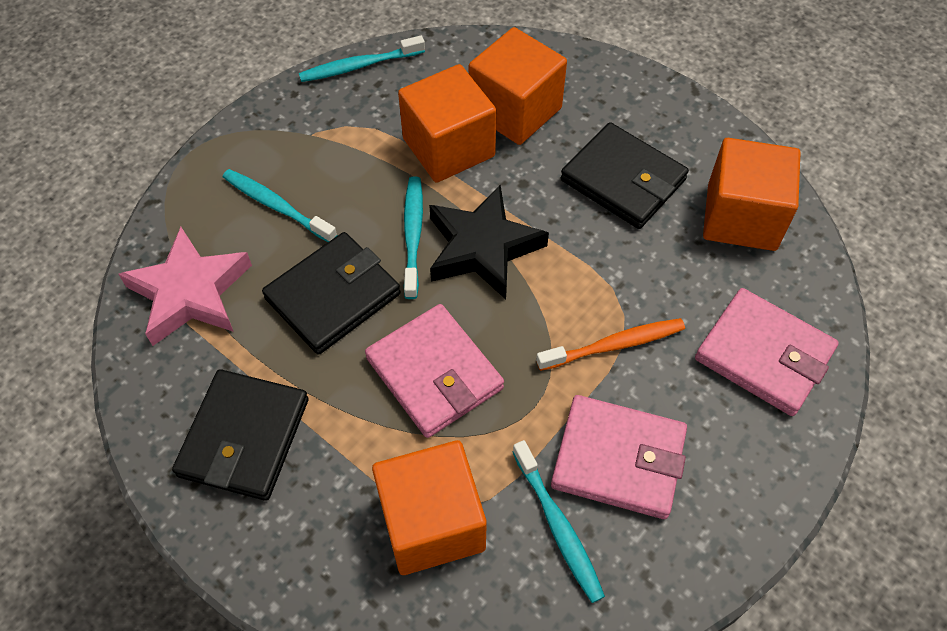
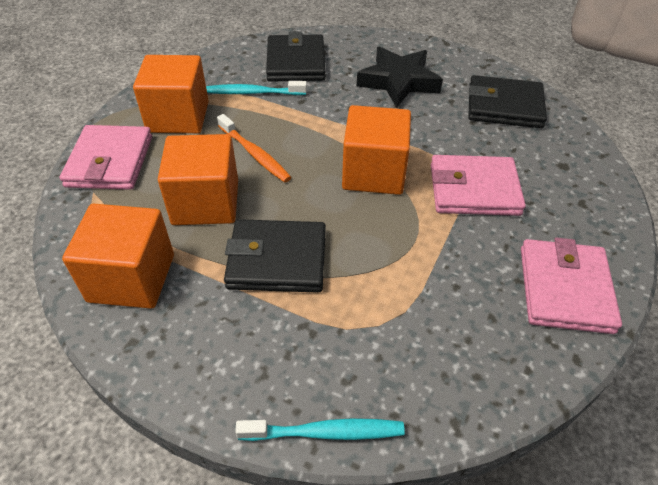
pink star: 1 -> 0
turquoise toothbrush: 4 -> 2

